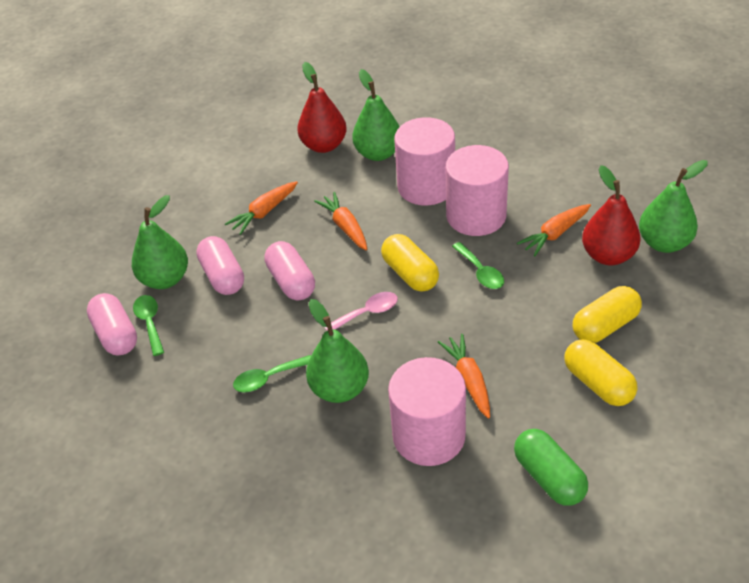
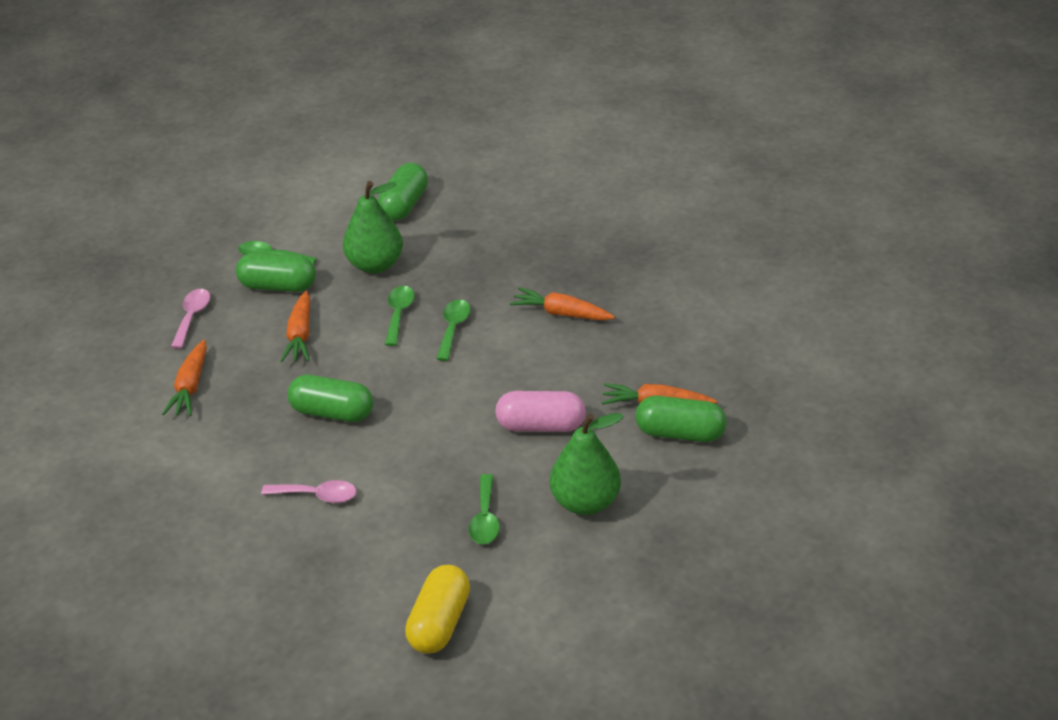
green capsule: 1 -> 4
green pear: 4 -> 2
green spoon: 3 -> 4
pink capsule: 3 -> 1
pink cylinder: 3 -> 0
pink spoon: 1 -> 2
red pear: 2 -> 0
yellow capsule: 3 -> 1

